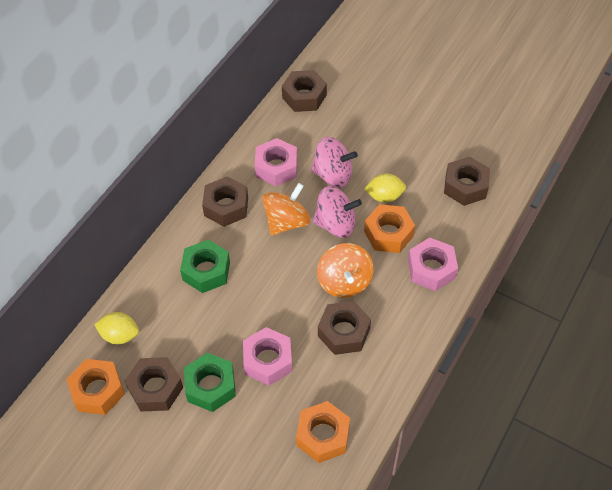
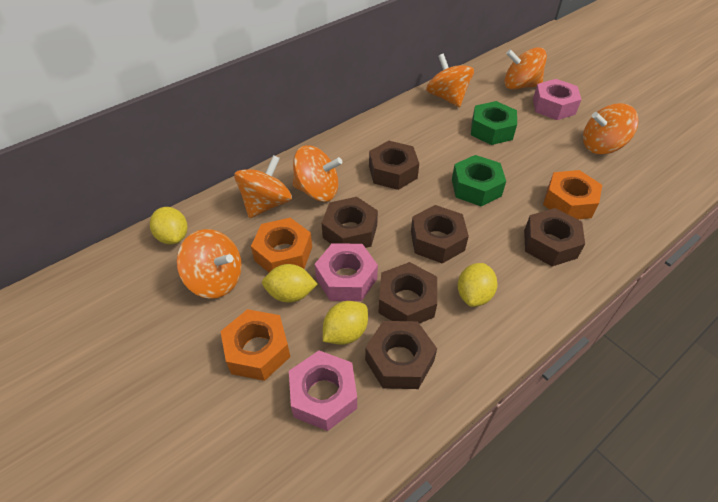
brown nut: 5 -> 6
orange spinning top: 2 -> 6
pink spinning top: 2 -> 0
yellow lemon: 2 -> 4

